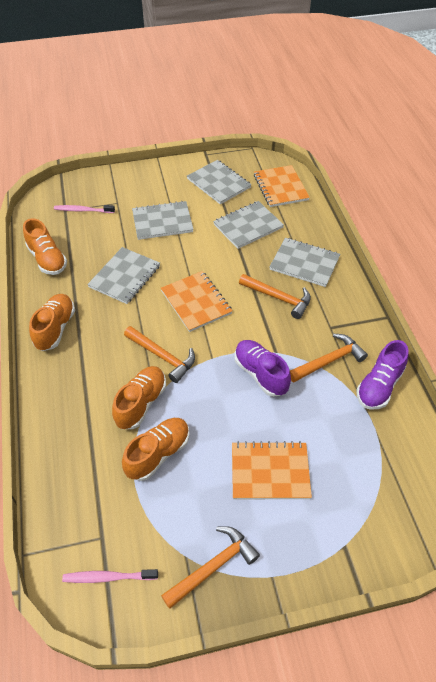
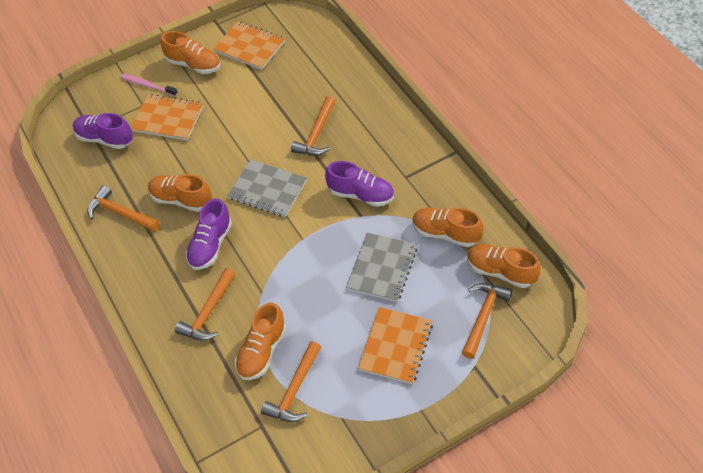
grey notebook: 5 -> 2
orange hammer: 4 -> 5
orange shoe: 4 -> 5
pink toothbrush: 2 -> 1
purple shoe: 2 -> 3

